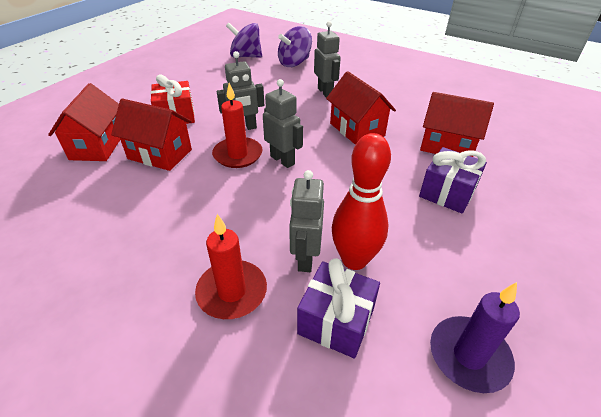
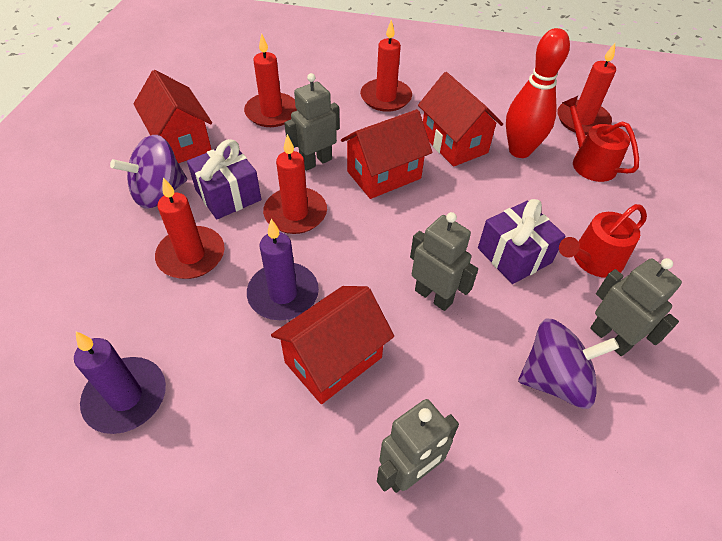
purple candle: 1 -> 2
red candle: 2 -> 5
red gift: 1 -> 0
red watering can: 0 -> 2

